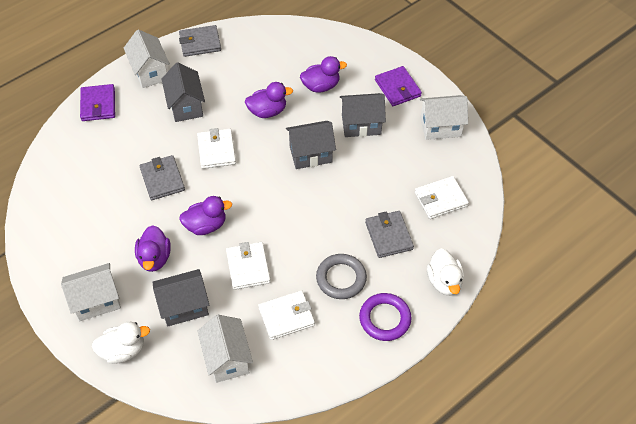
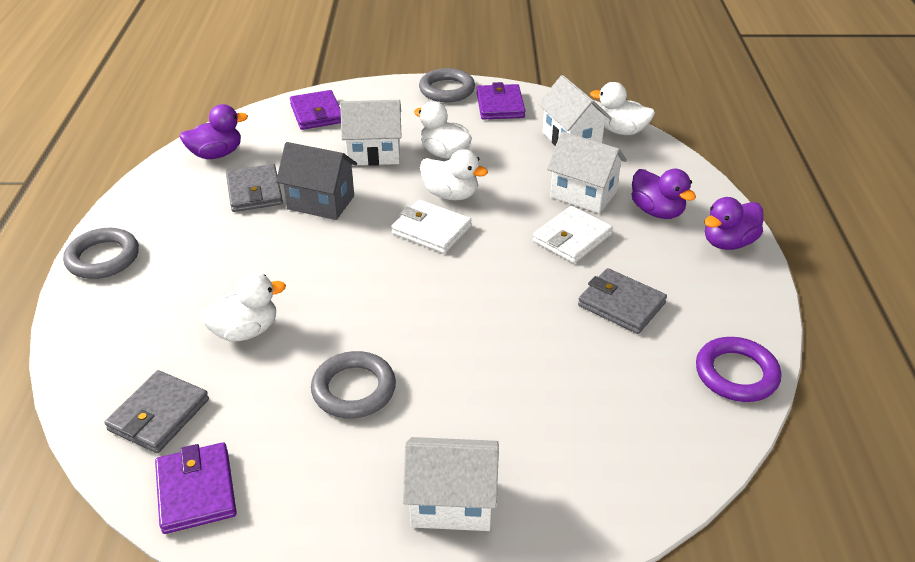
grey house: 4 -> 1
grey ring: 1 -> 3
purple duck: 4 -> 3
purple wallet: 2 -> 3
white duck: 2 -> 4
white wallet: 4 -> 2

